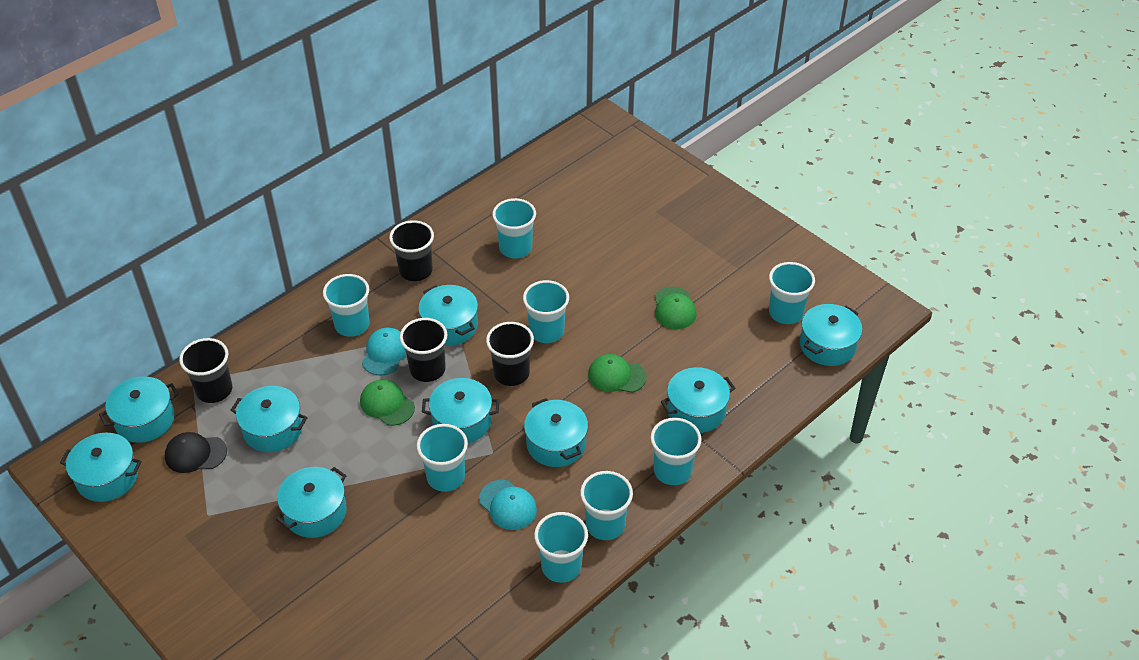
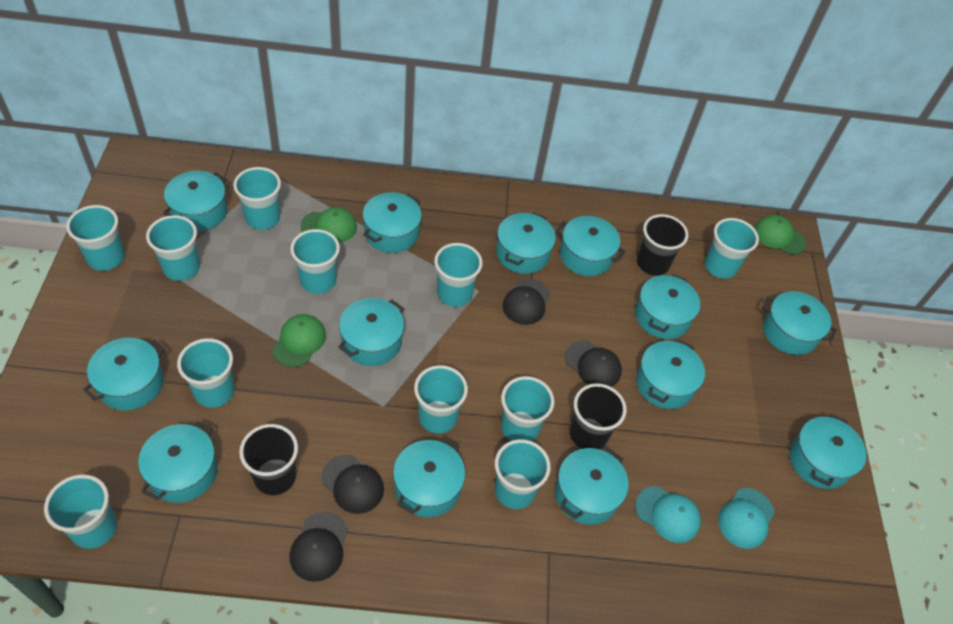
black cap: 1 -> 4
black cup: 4 -> 3
turquoise cup: 8 -> 11
turquoise pot: 9 -> 13

